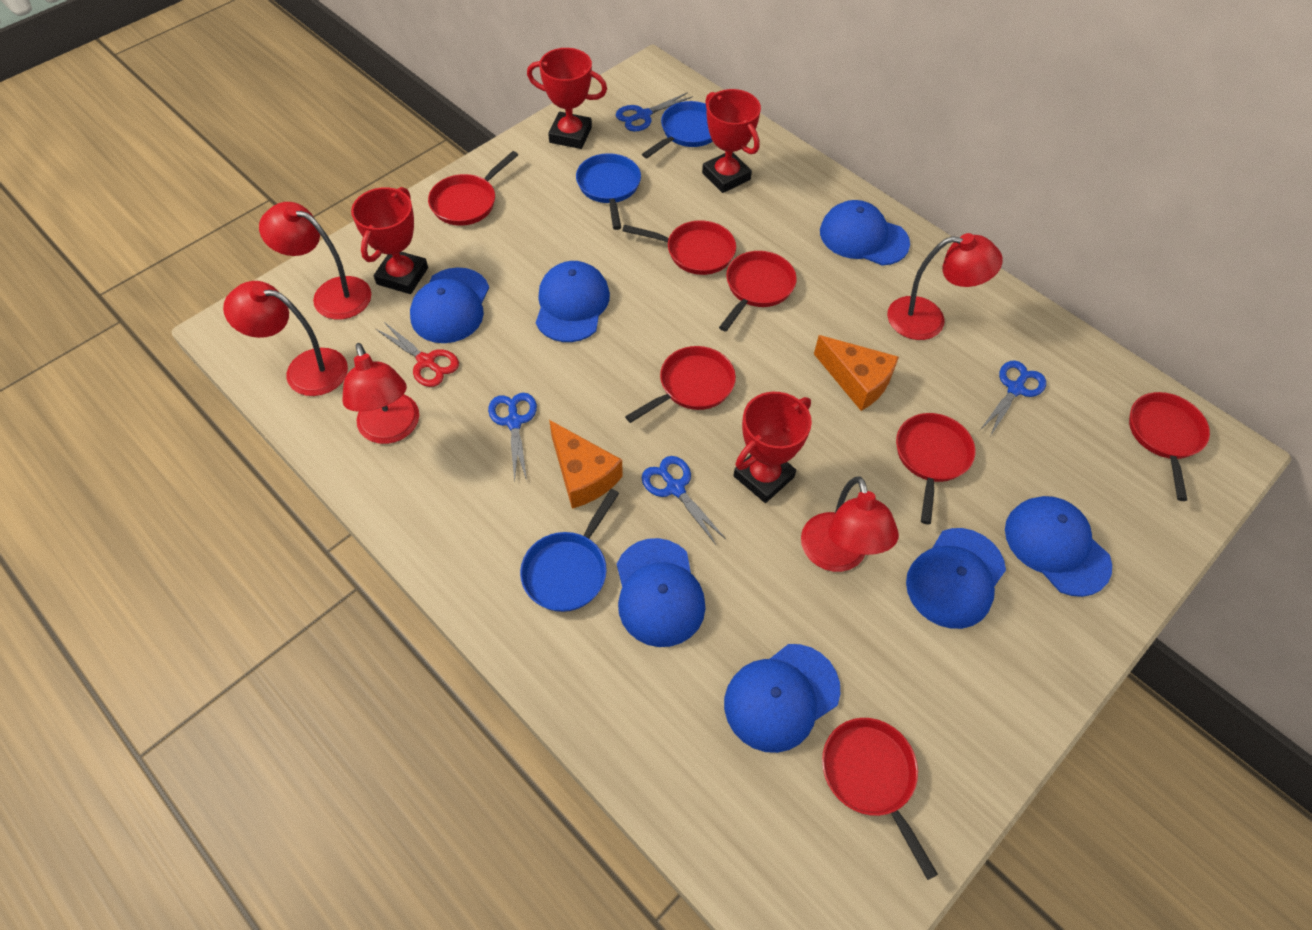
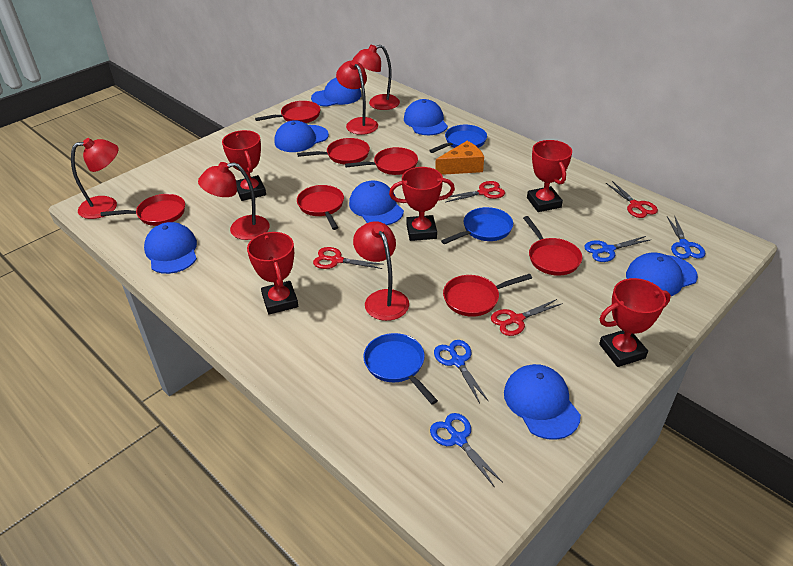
orange cheese: 2 -> 1
red scissors: 1 -> 4
red trophy: 4 -> 5

